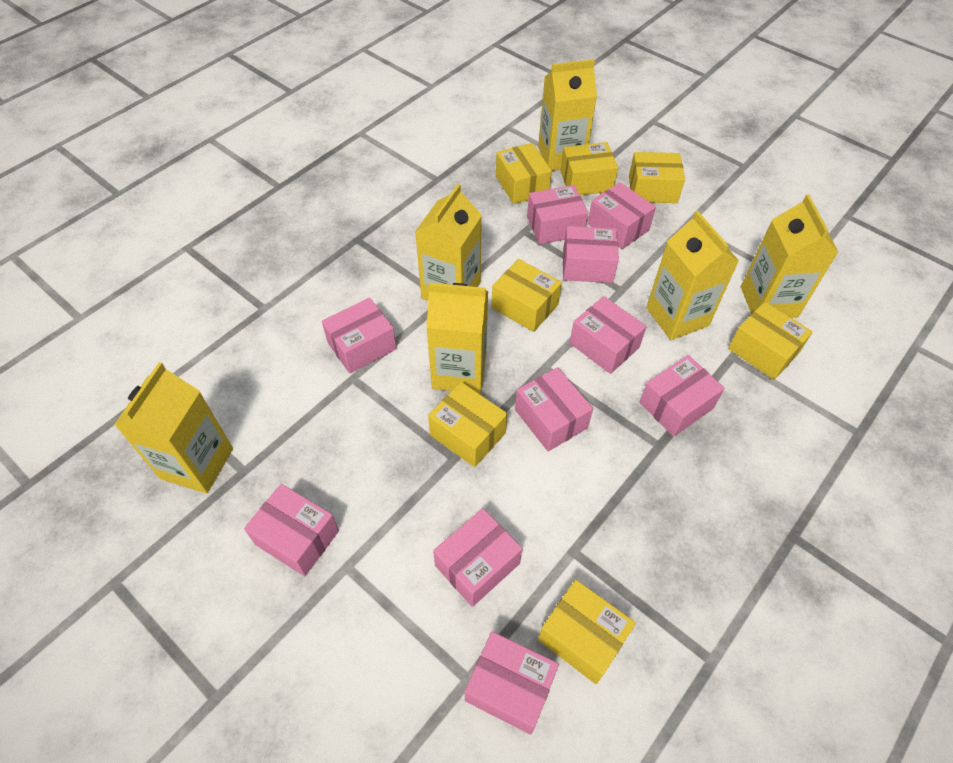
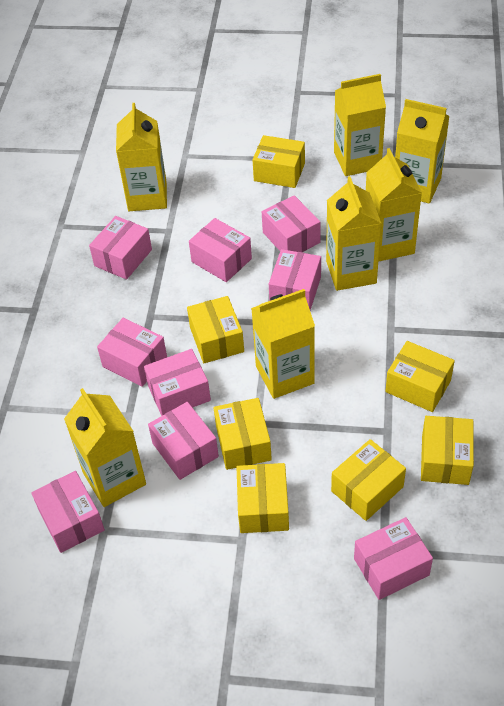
pink box: 10 -> 9
yellow carton: 6 -> 7

